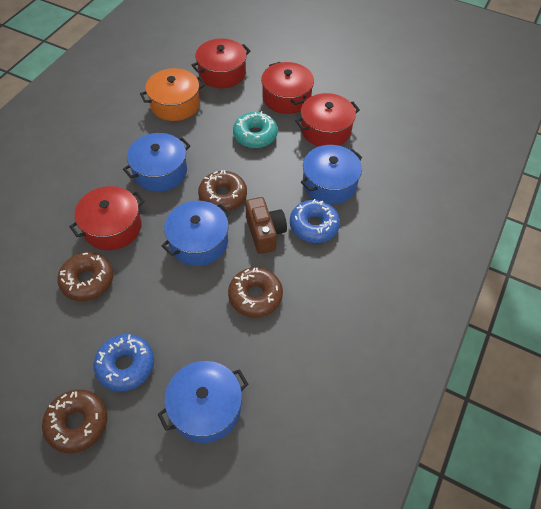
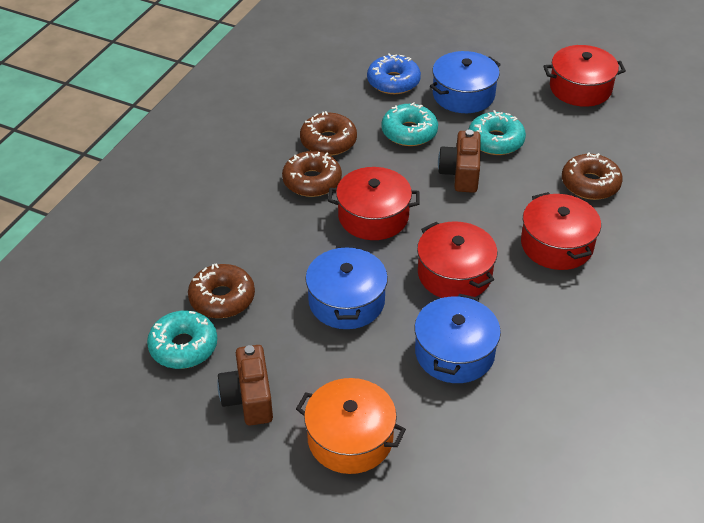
blue donut: 2 -> 1
blue pot: 4 -> 3
brown camera: 1 -> 2
turquoise donut: 1 -> 3

